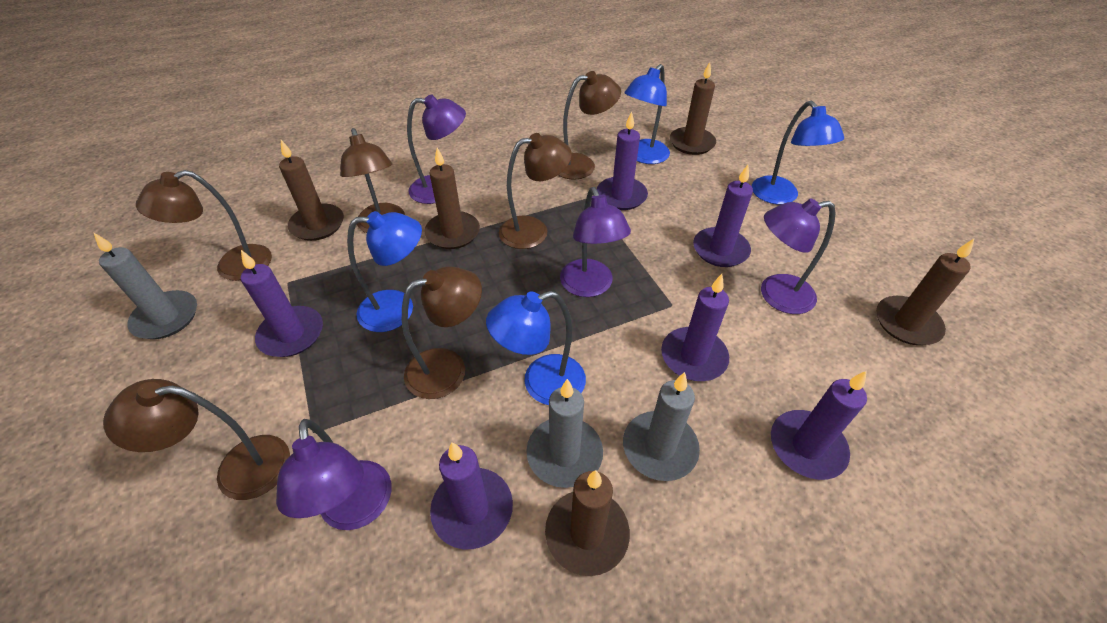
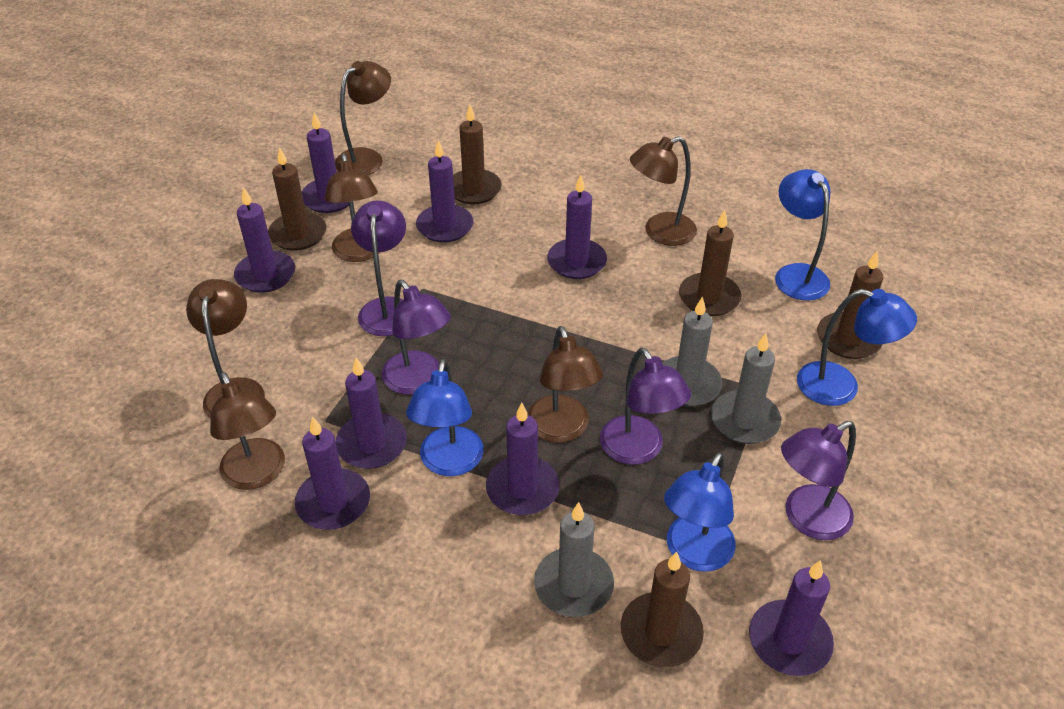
purple candle: 6 -> 8

